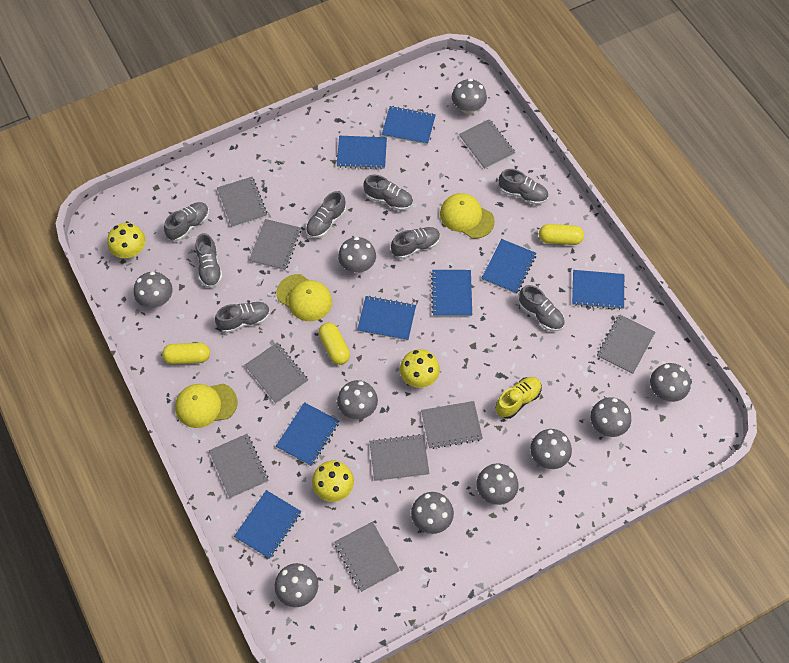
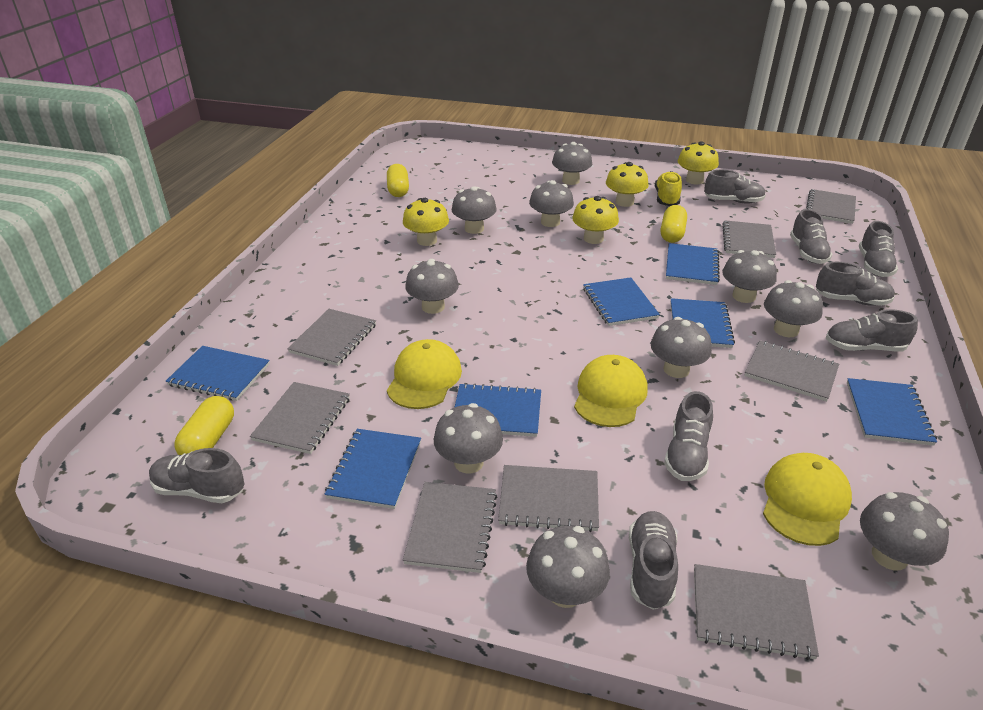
blue notebook: 8 -> 7
grey notebook: 9 -> 8
yellow mushroom: 3 -> 4

